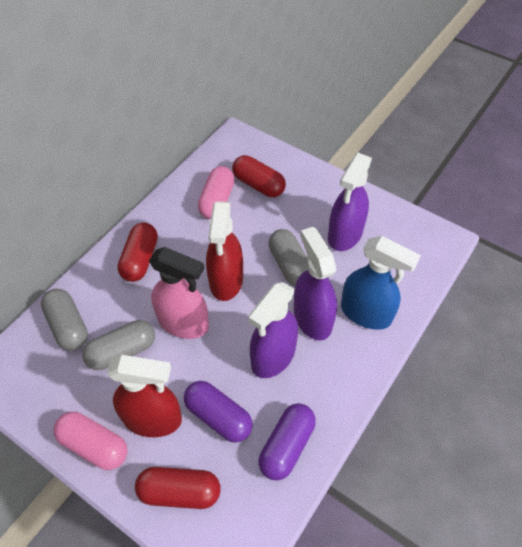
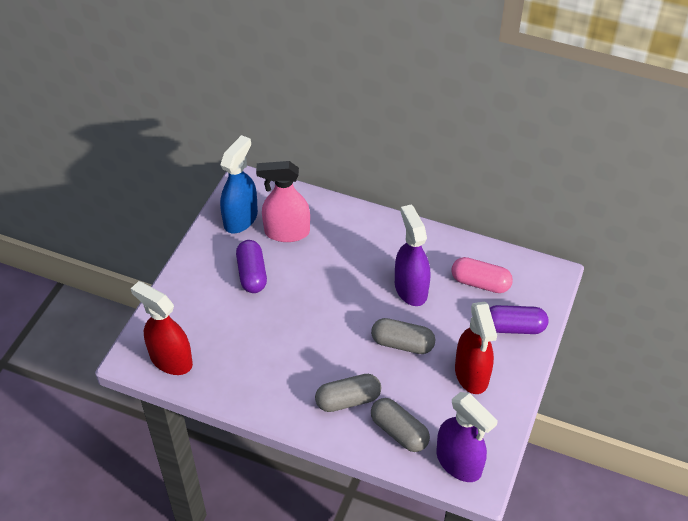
pink capsule: 2 -> 1
purple spray bottle: 3 -> 2
red capsule: 3 -> 0

